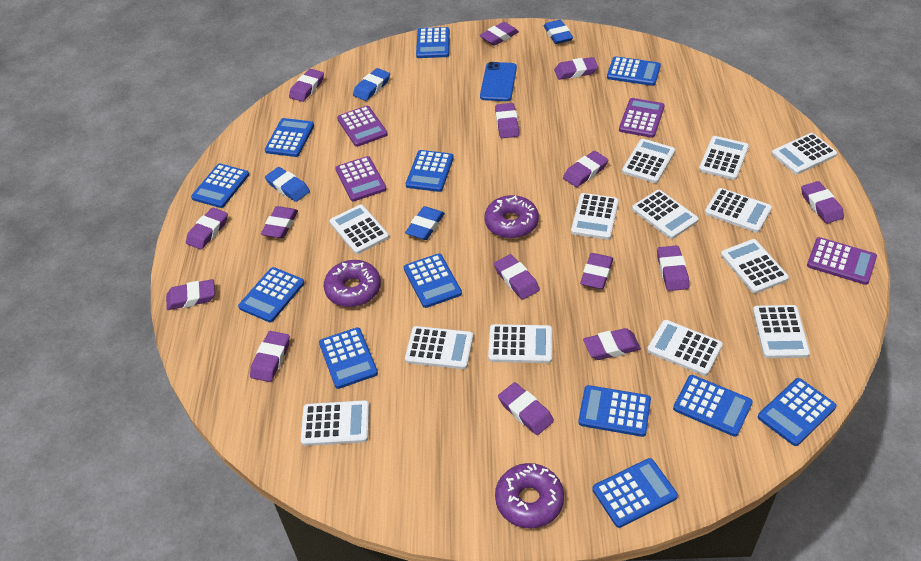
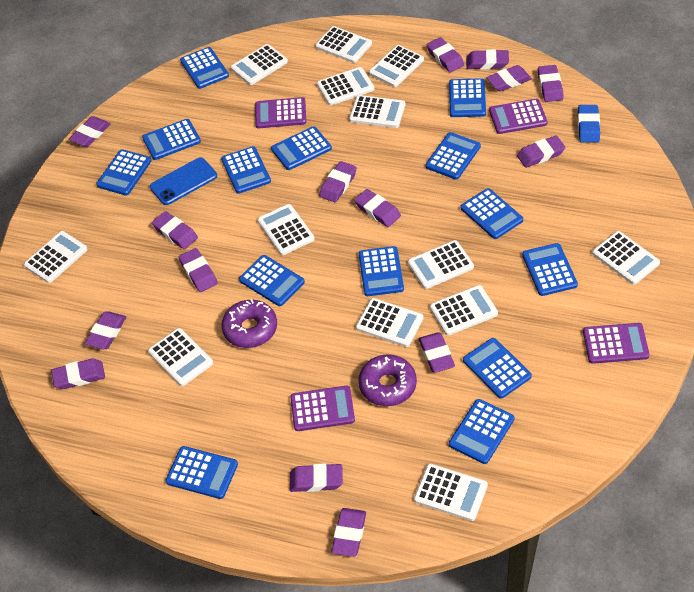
blue calculator: 12 -> 14
blue eraser: 4 -> 1
purple donut: 3 -> 2

